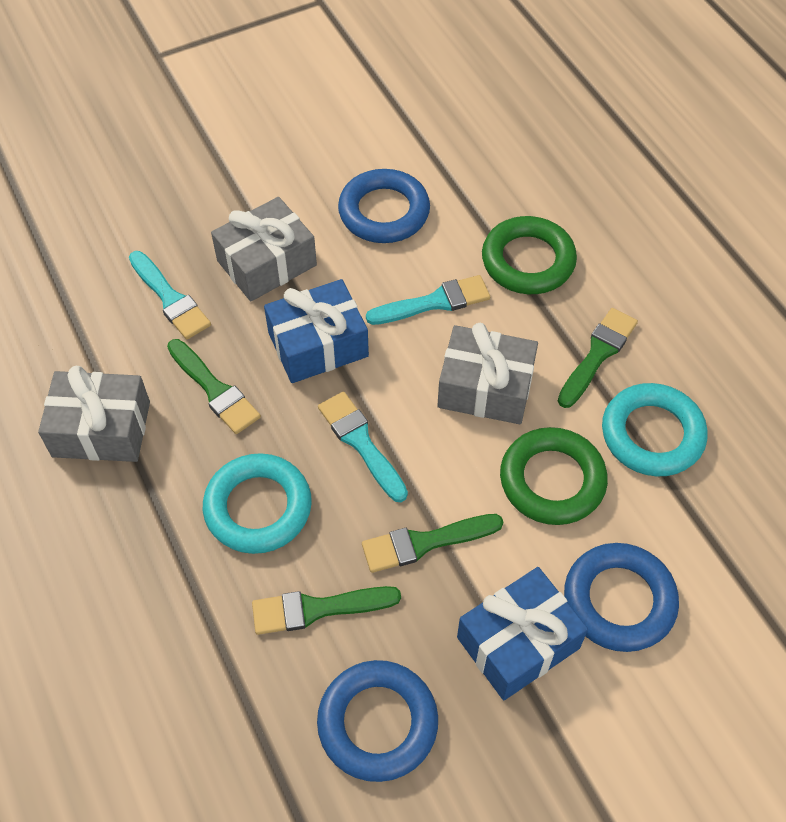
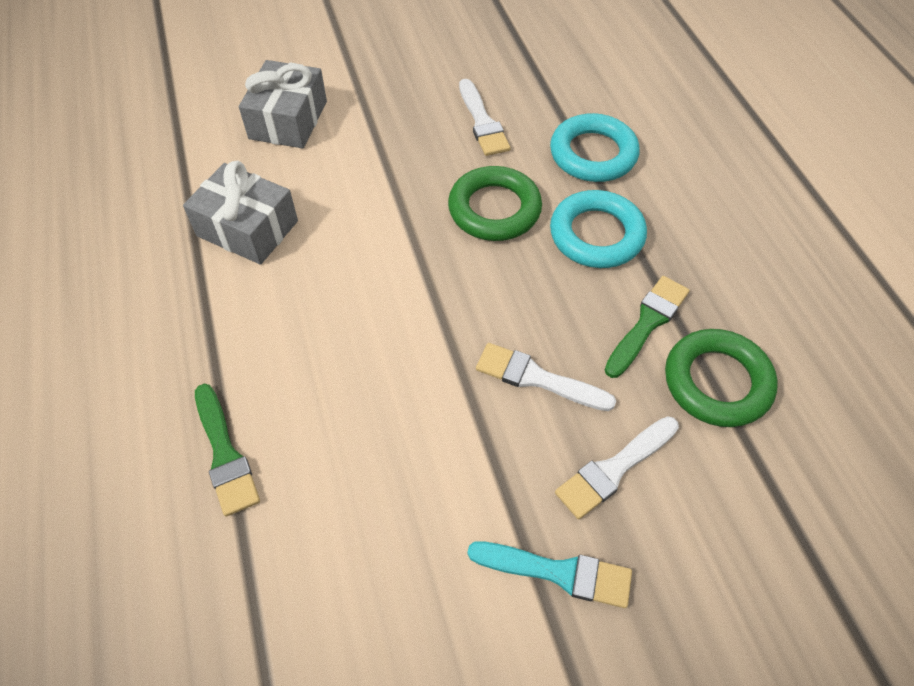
blue gift: 2 -> 0
blue ring: 3 -> 0
green brush: 4 -> 2
grey gift: 3 -> 2
turquoise brush: 3 -> 1
white brush: 0 -> 3

